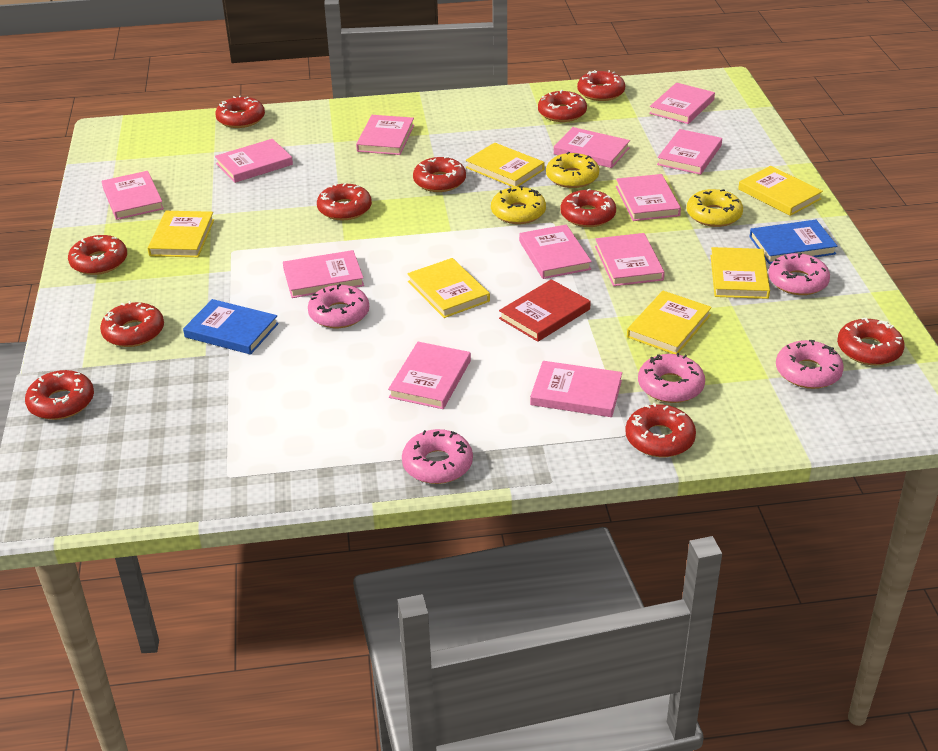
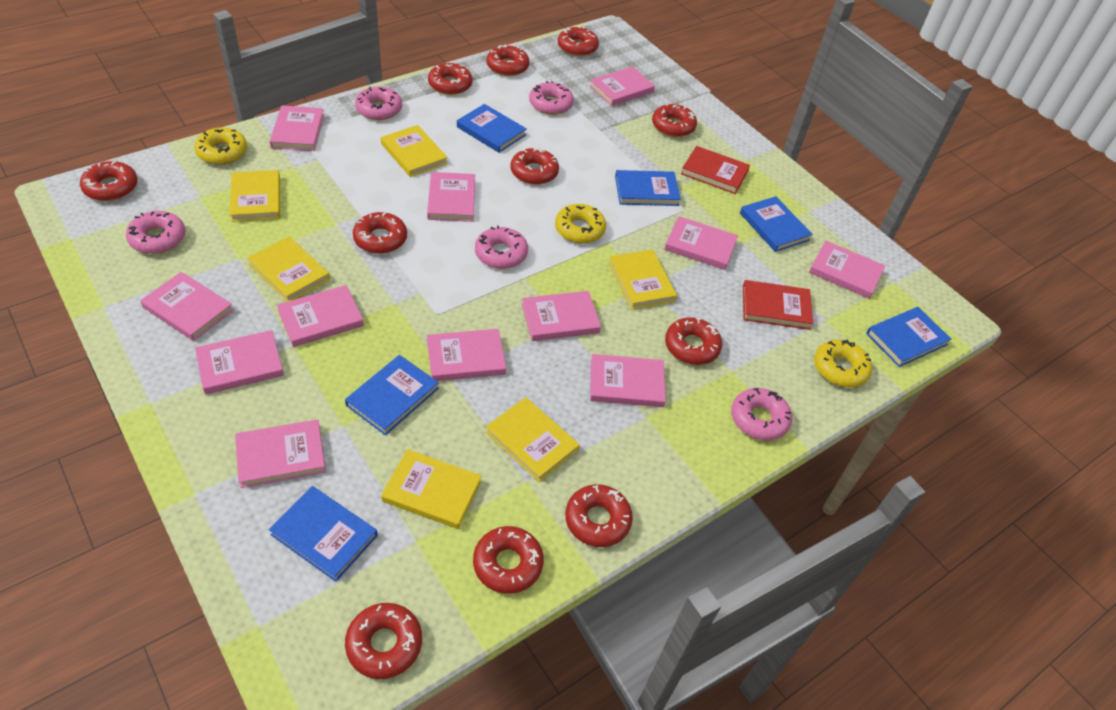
blue book: 2 -> 6
red book: 1 -> 2

